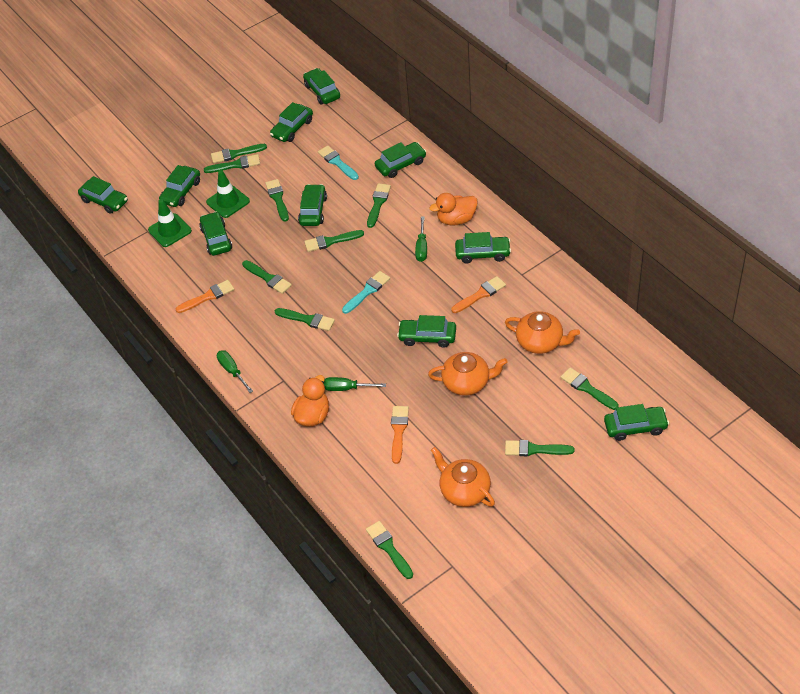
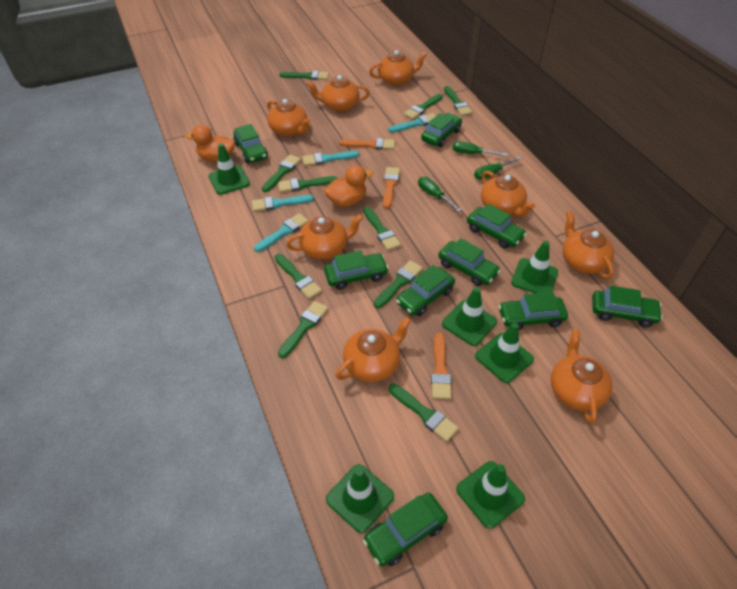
green car: 10 -> 9
green traffic cone: 2 -> 6
orange teapot: 3 -> 8
turquoise brush: 2 -> 4

